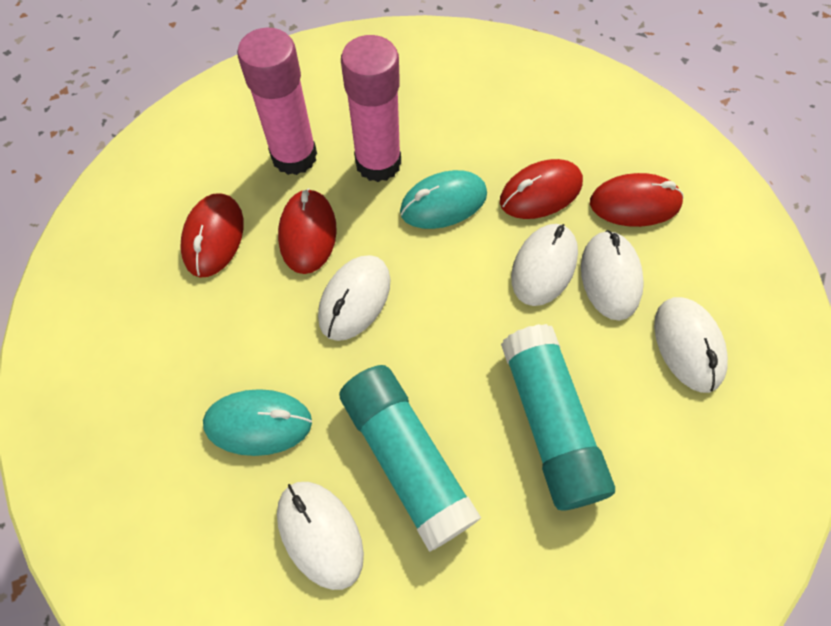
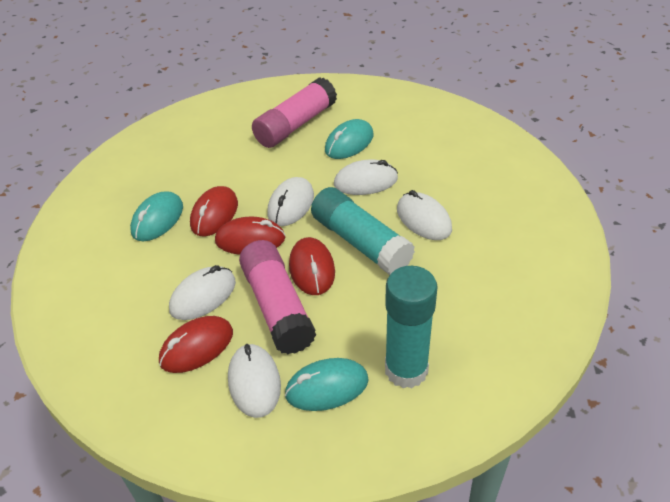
turquoise mouse: 2 -> 3

